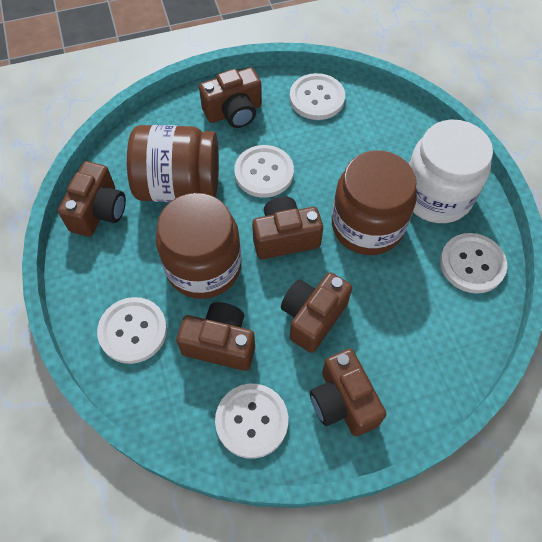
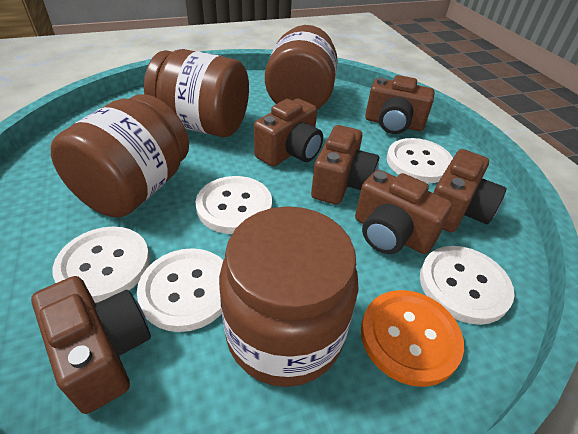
brown jar: 3 -> 4
orange button: 0 -> 1
white jar: 1 -> 0

